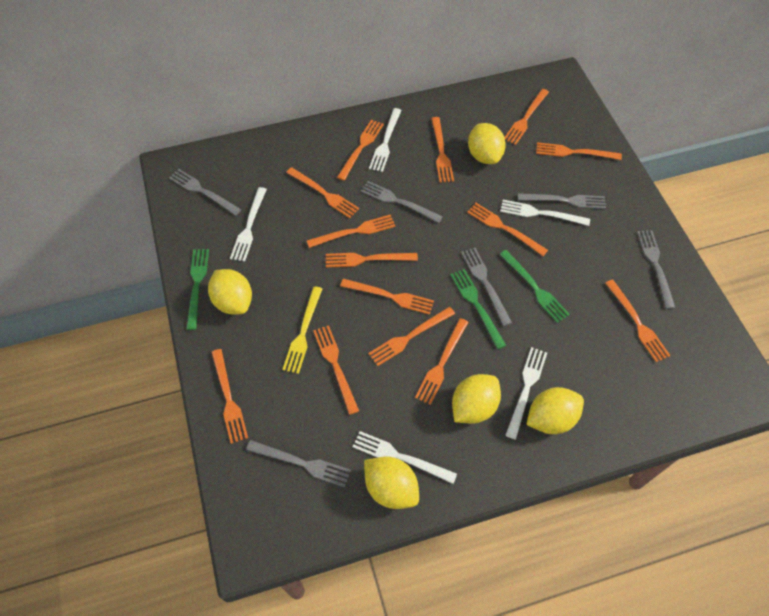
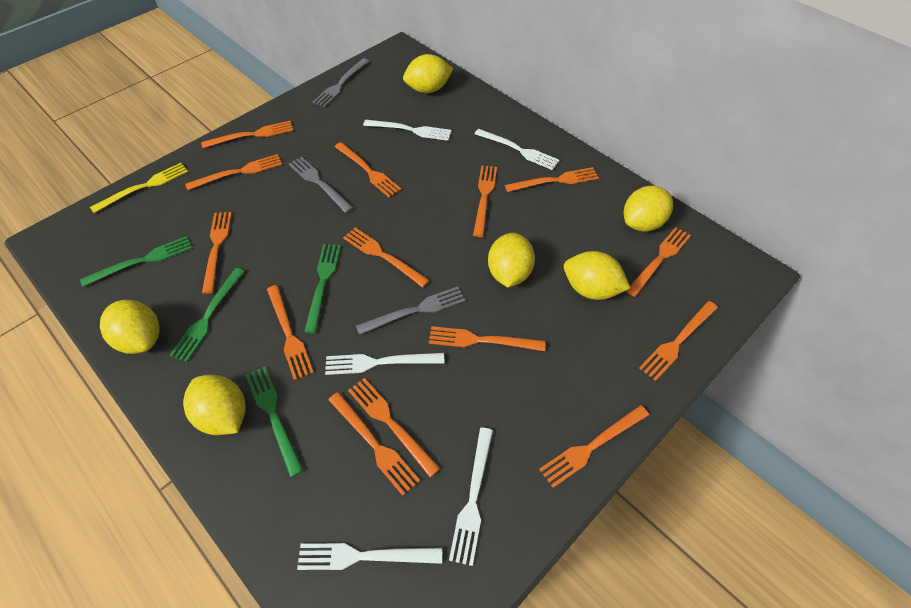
green fork: 3 -> 4
grey fork: 6 -> 3
yellow lemon: 5 -> 6

